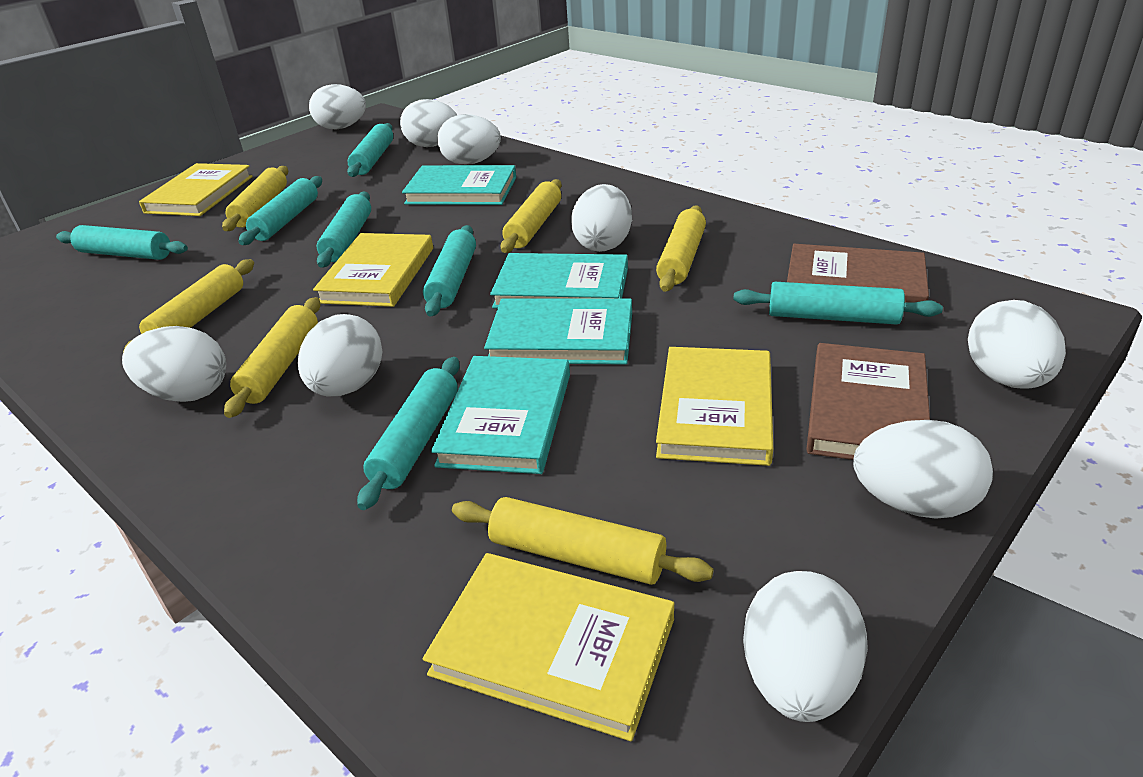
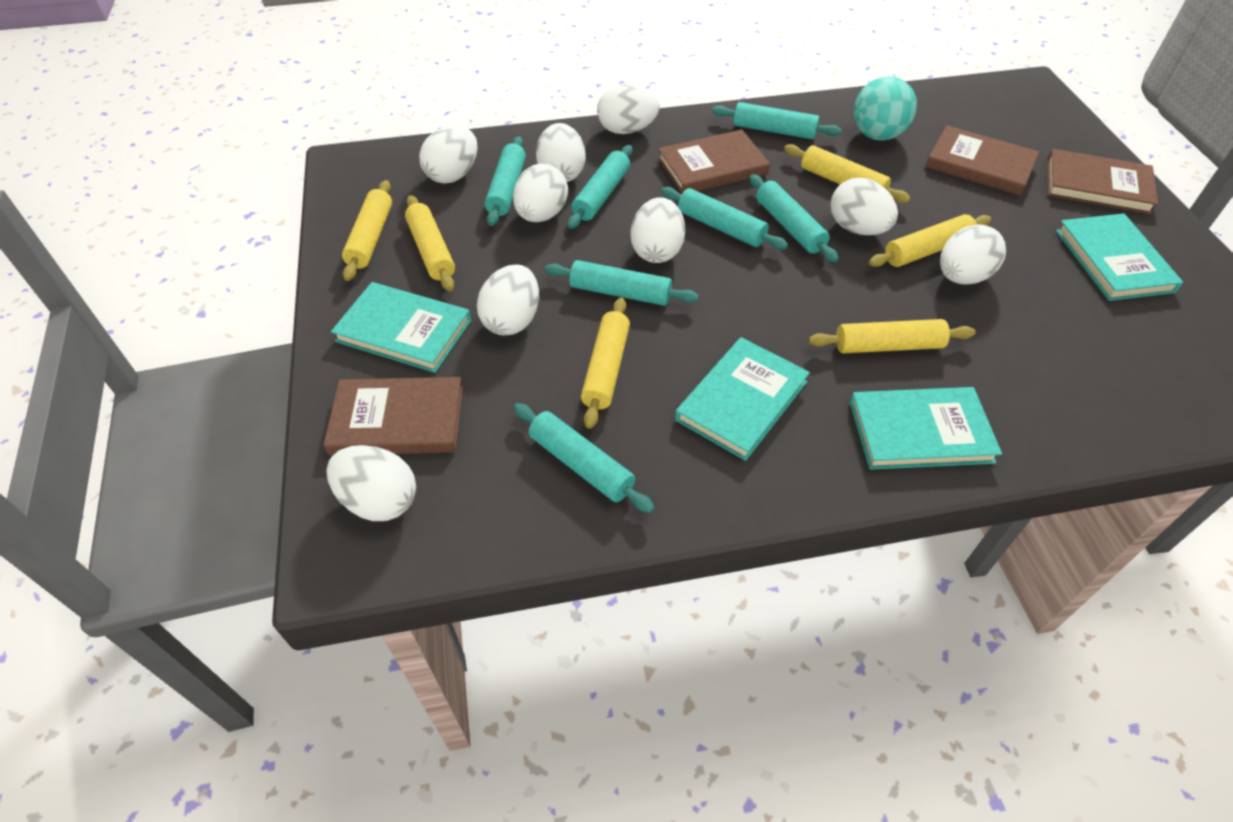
brown book: 2 -> 4
turquoise ball: 0 -> 1
yellow book: 4 -> 0

